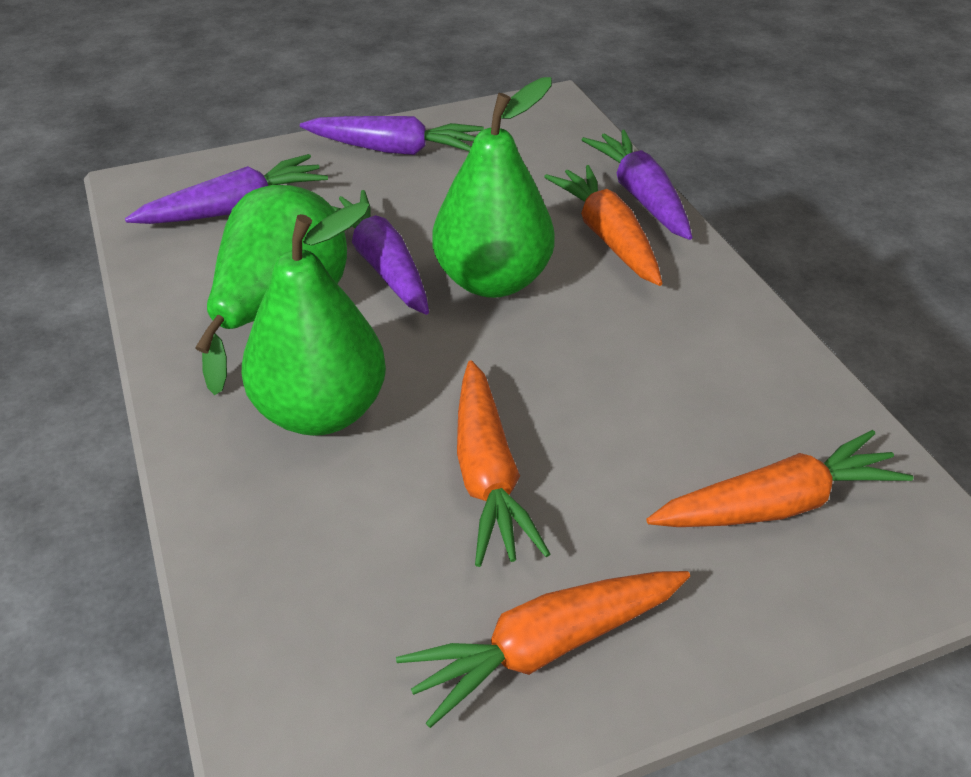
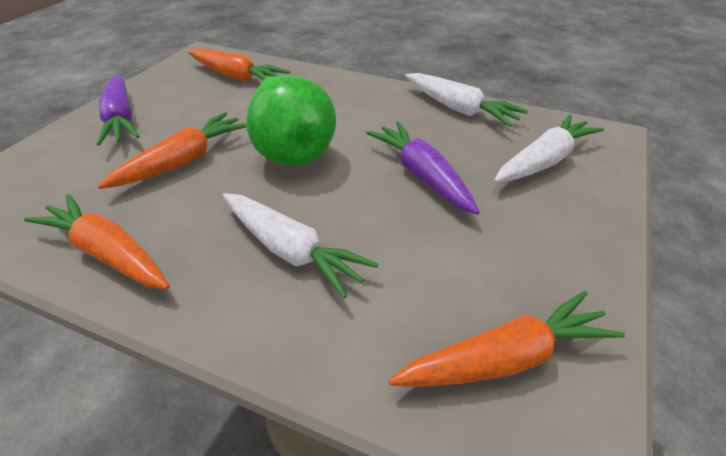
green pear: 3 -> 1
purple carrot: 4 -> 2
white carrot: 0 -> 3

